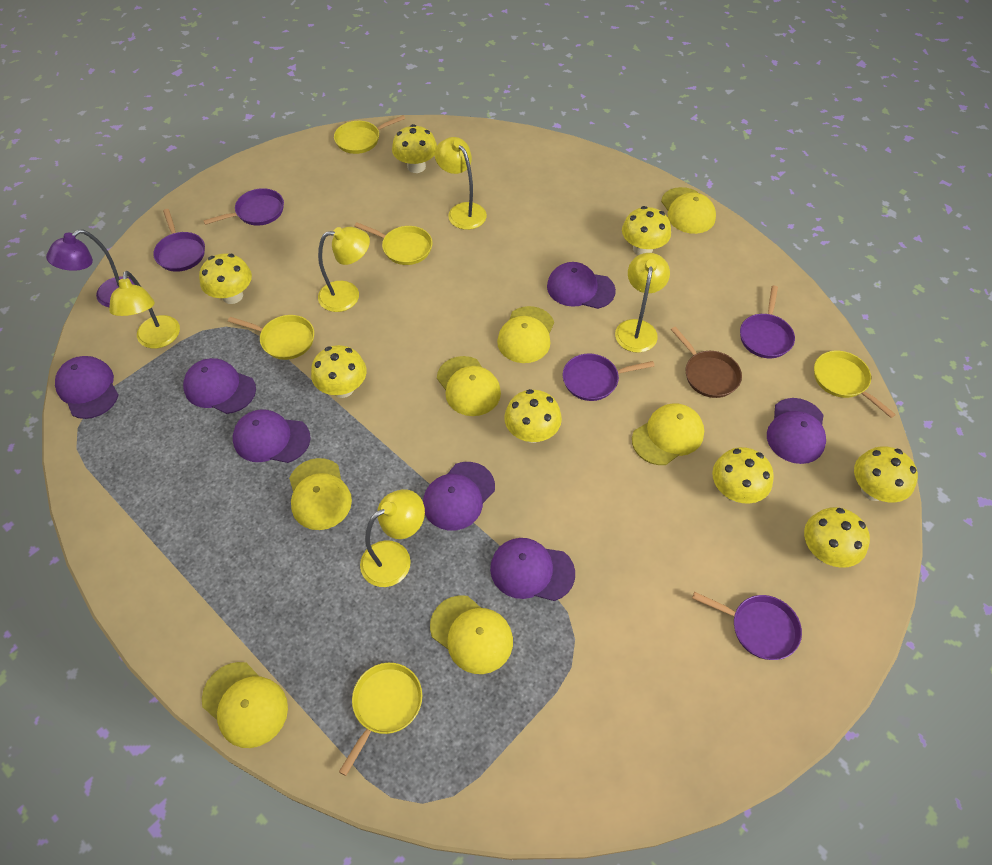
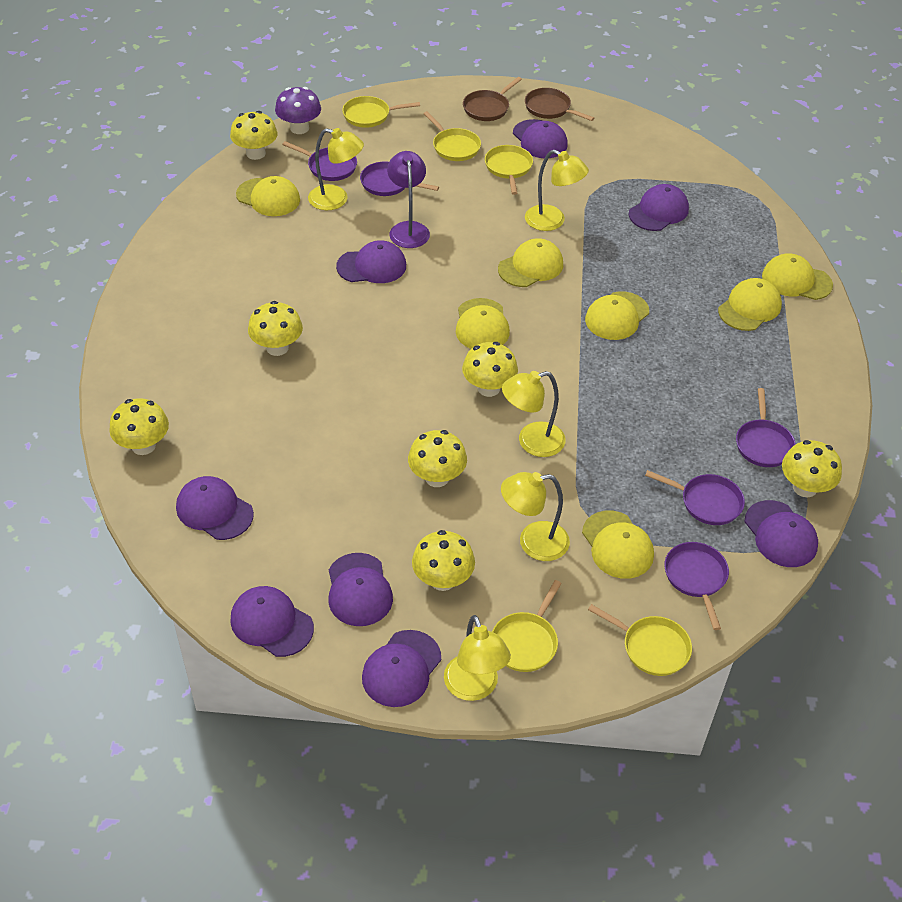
brown pan: 1 -> 2
purple cap: 7 -> 8
purple mushroom: 0 -> 1
yellow mushroom: 8 -> 7

